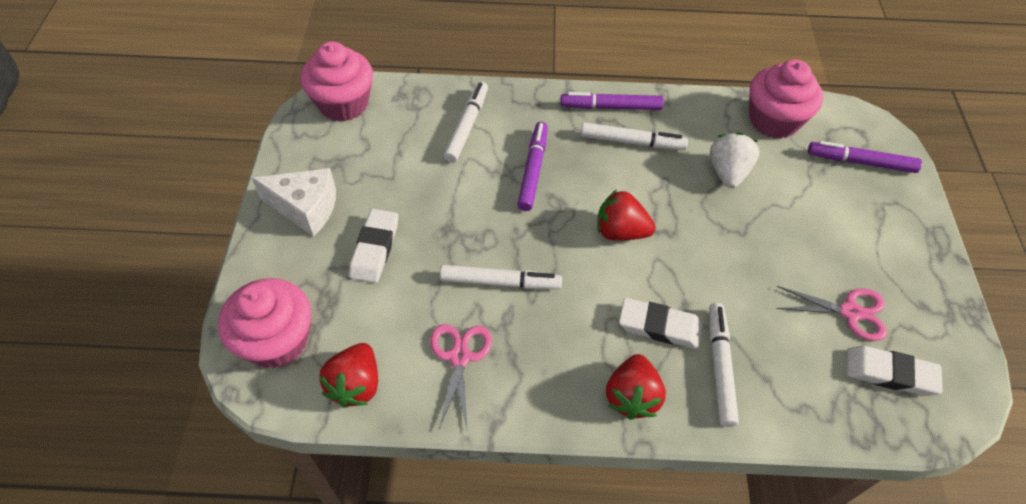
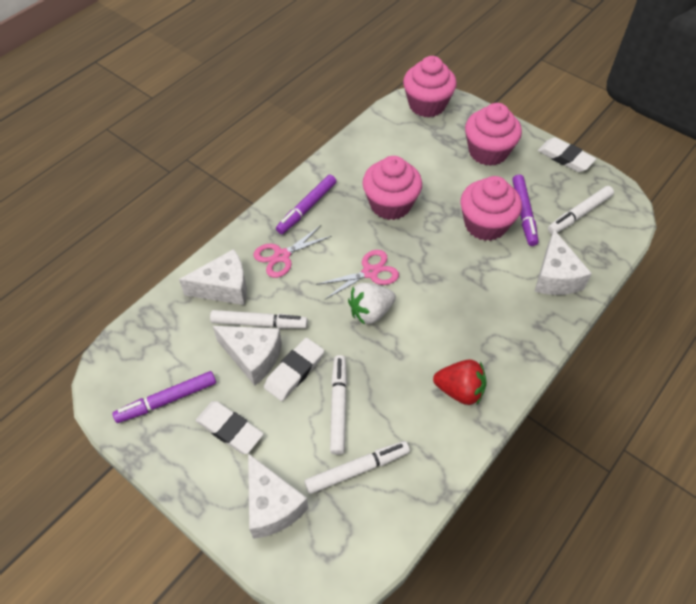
pink cupcake: 3 -> 4
red strawberry: 3 -> 1
white cheese: 1 -> 4

